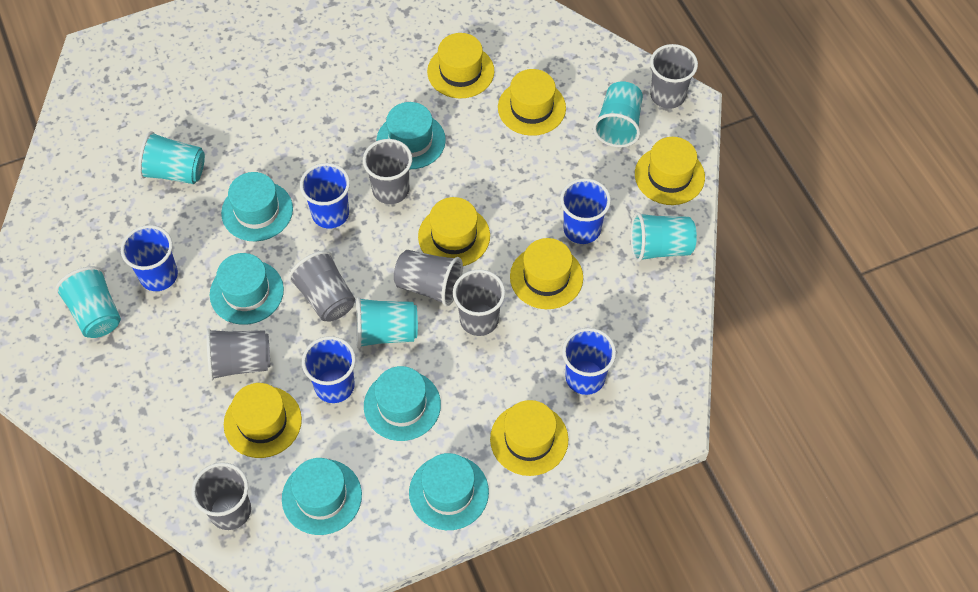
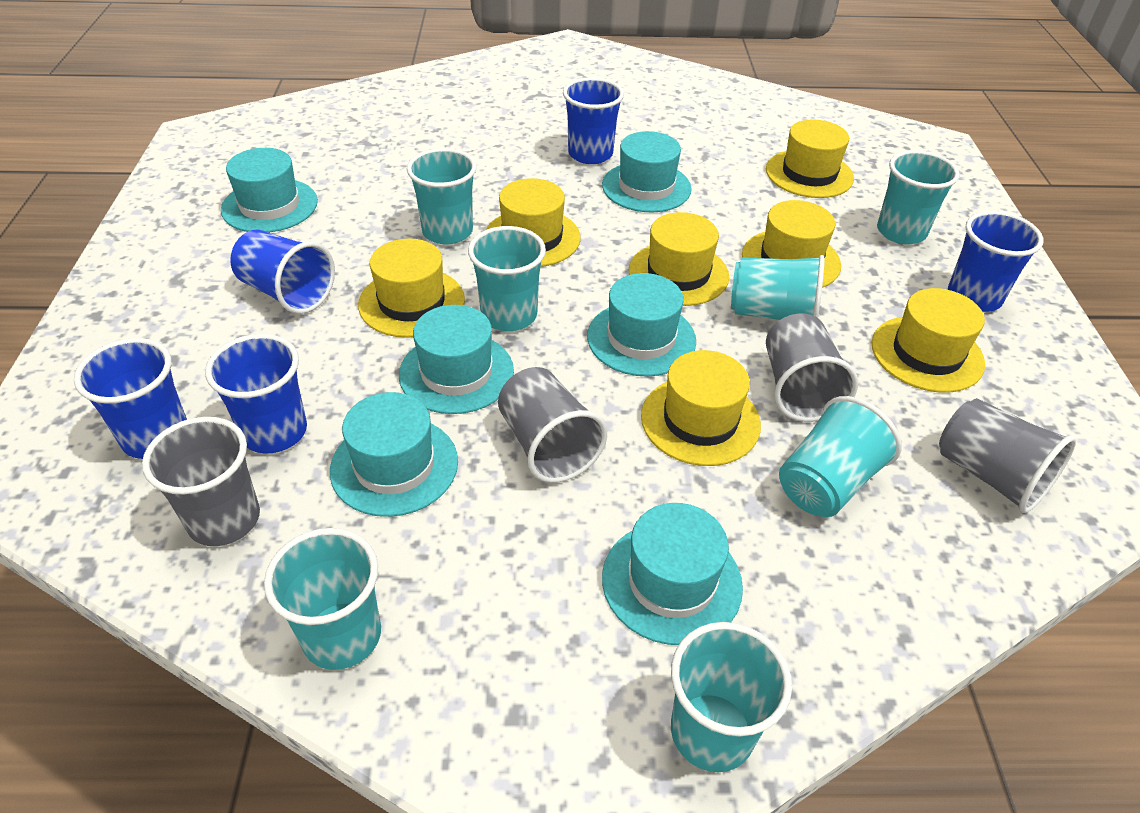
grey cup: 7 -> 4
turquoise cup: 5 -> 7

